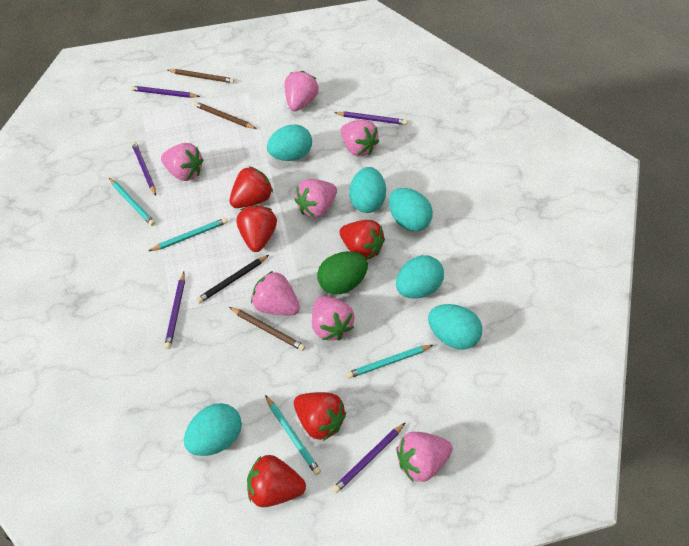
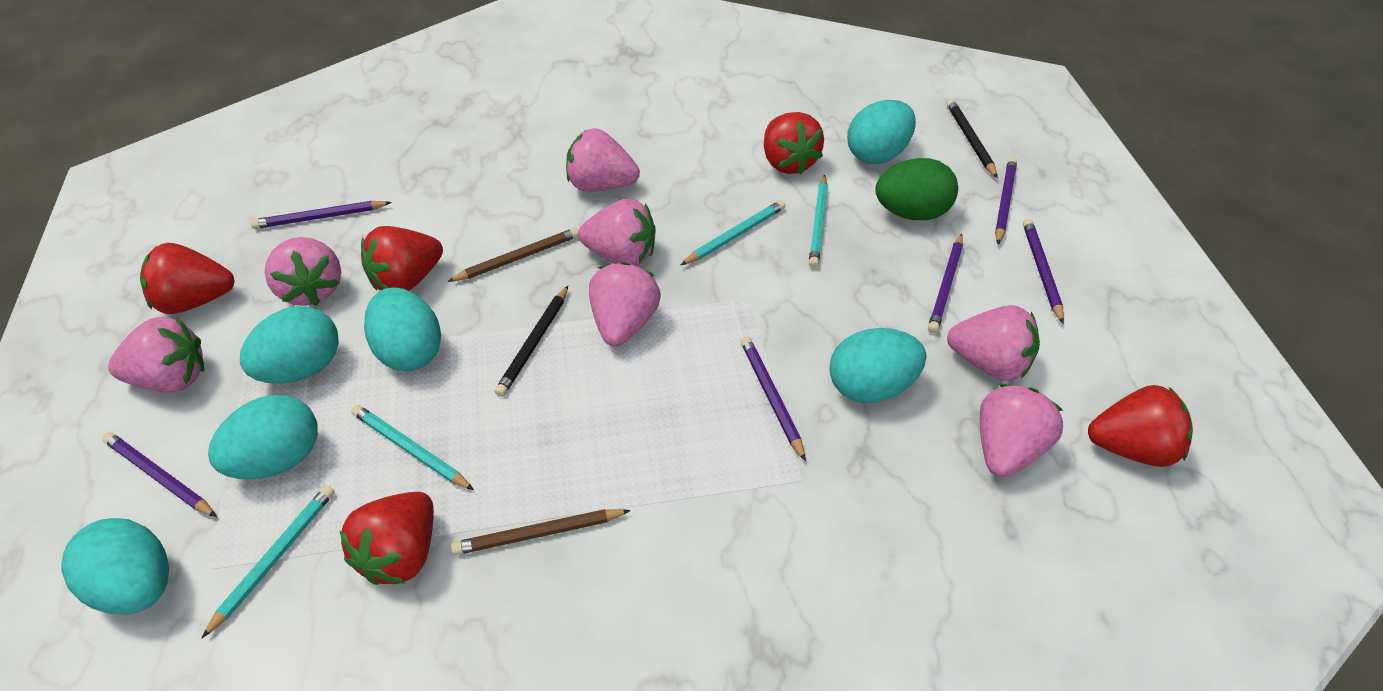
black pencil: 1 -> 2
brown pencil: 3 -> 2
purple pencil: 5 -> 6

